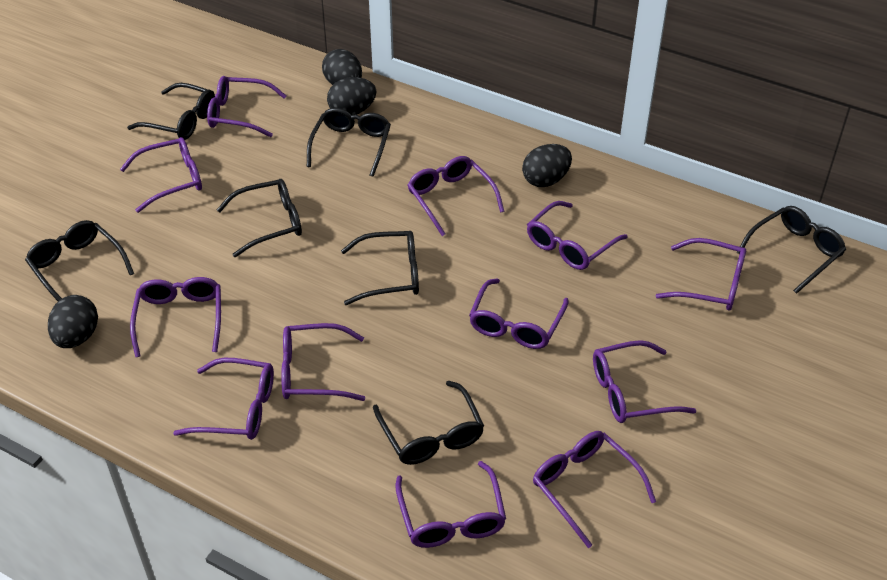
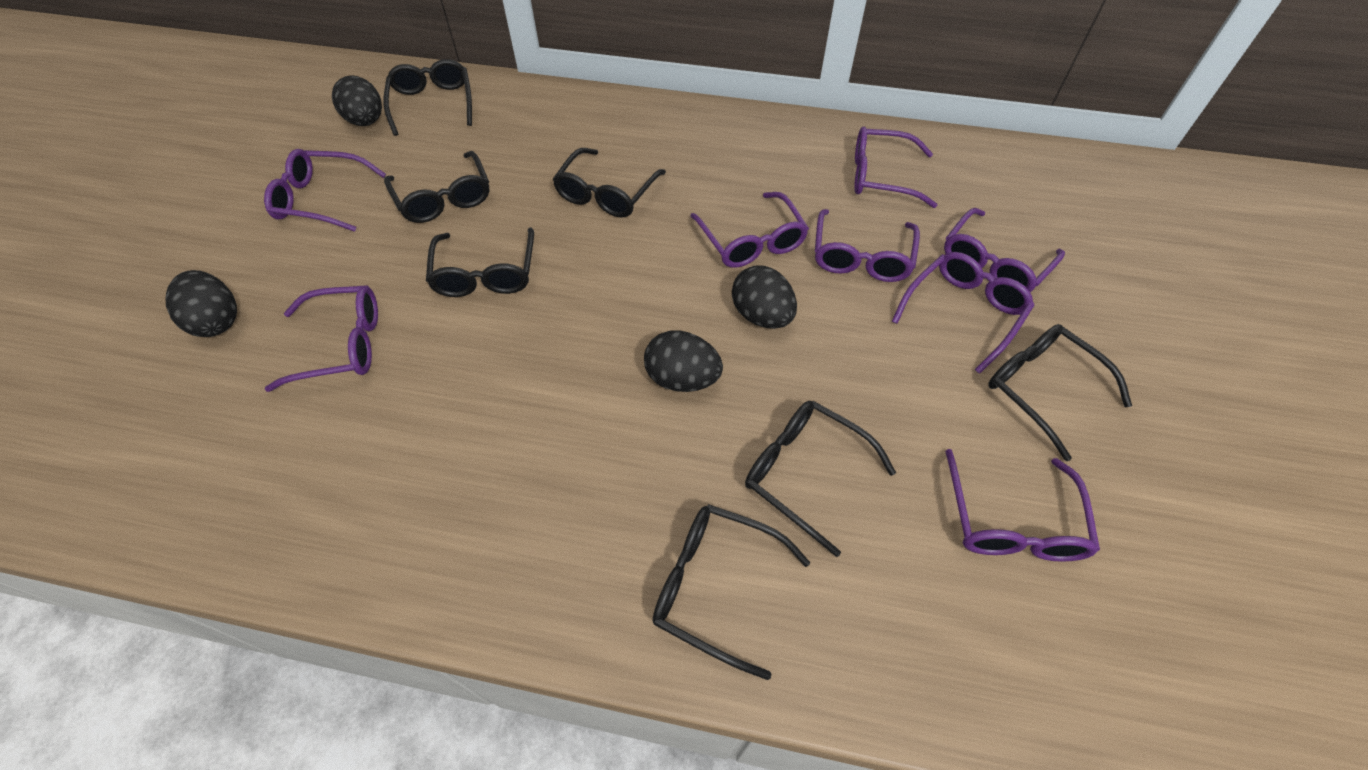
purple glasses: 12 -> 8

